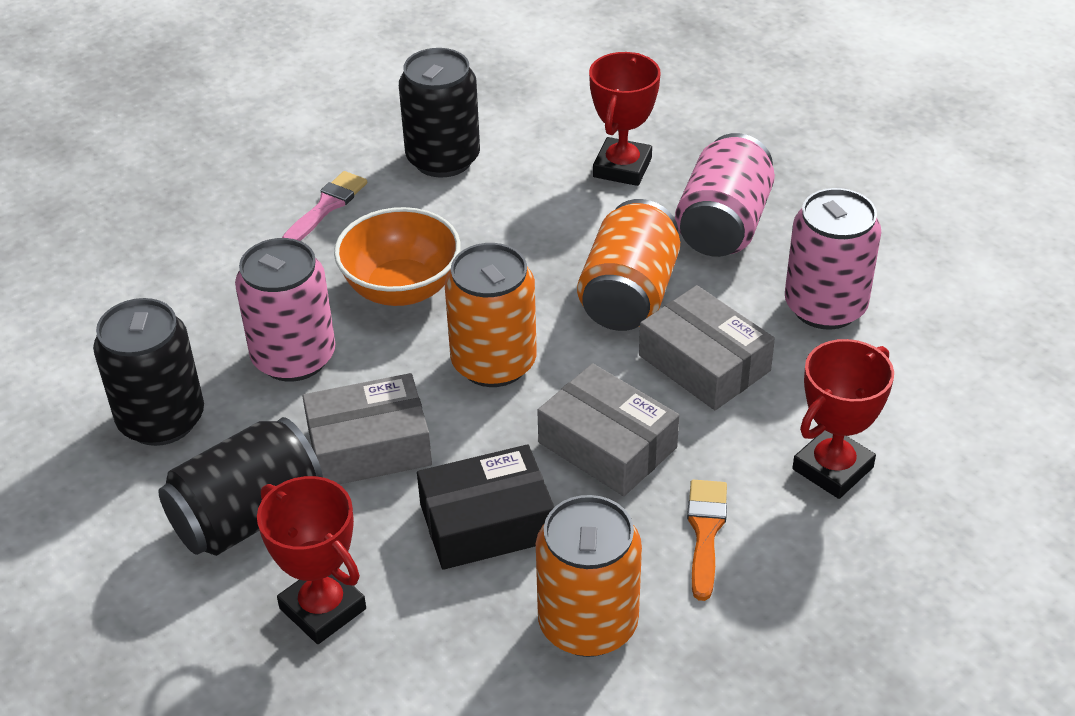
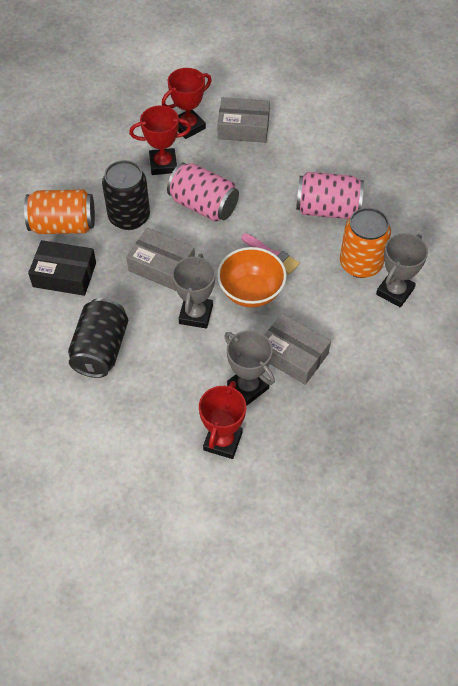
black can: 3 -> 2
grey trophy: 0 -> 3
orange brush: 1 -> 0
orange can: 3 -> 2
pink can: 3 -> 2

